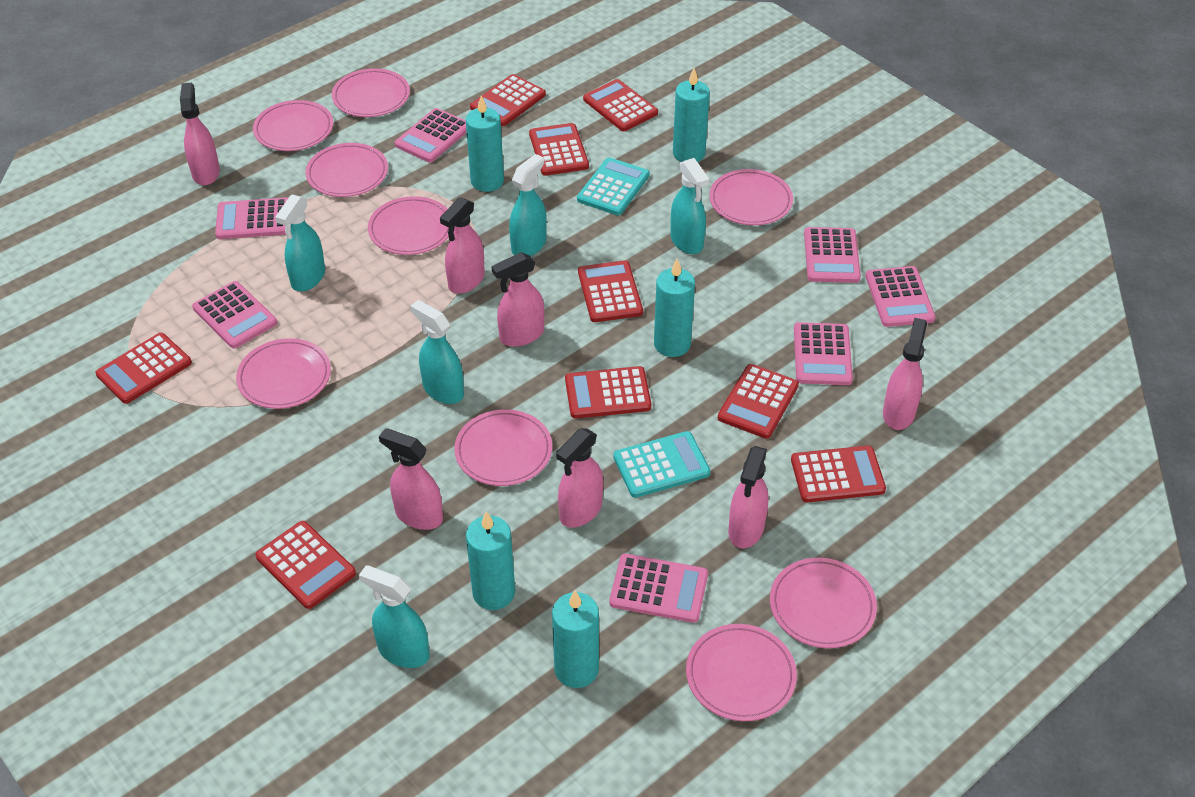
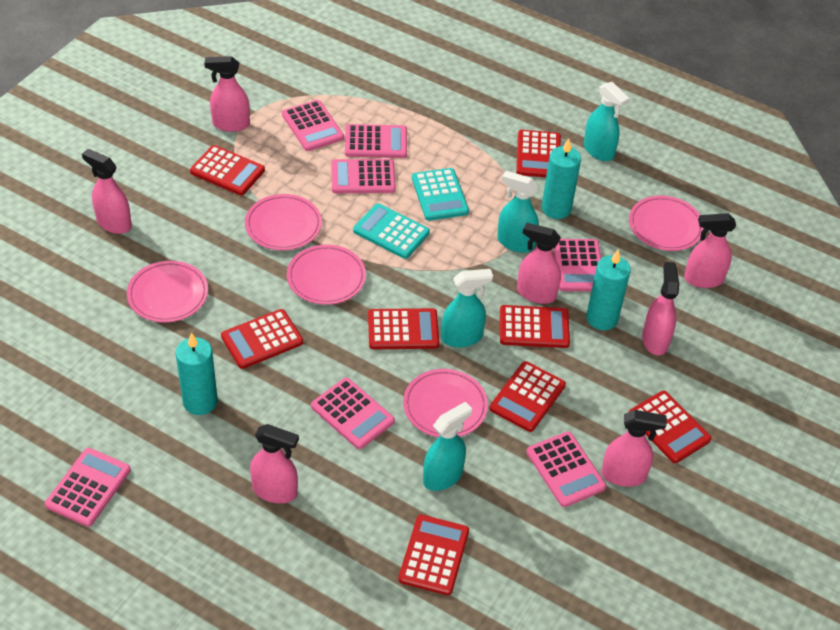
pink plate: 9 -> 5
red calculator: 9 -> 8
turquoise candle: 5 -> 3
turquoise spray bottle: 5 -> 4

